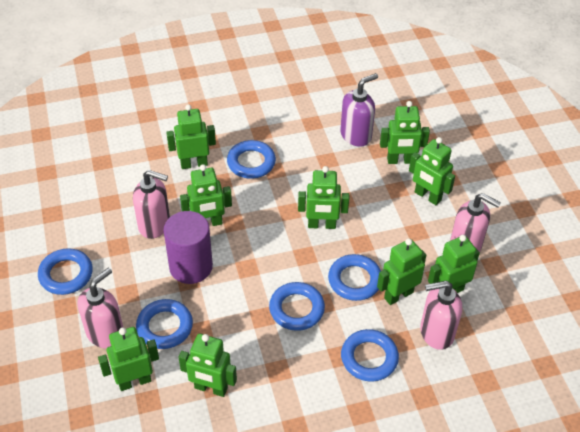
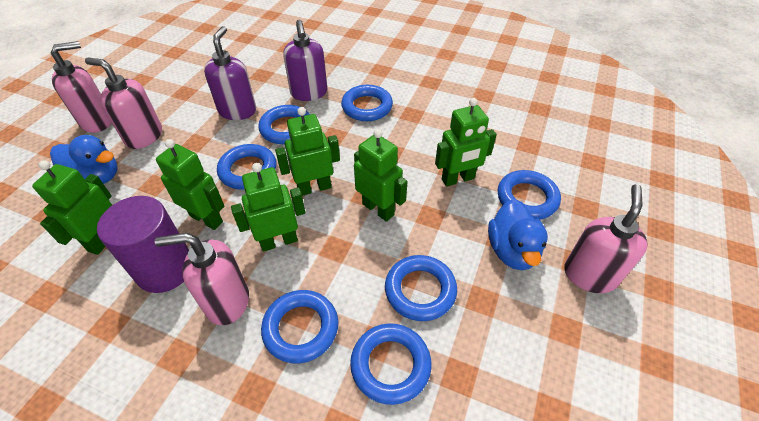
blue duck: 0 -> 2
blue ring: 6 -> 7
green robot: 9 -> 6
purple soap dispenser: 1 -> 2

